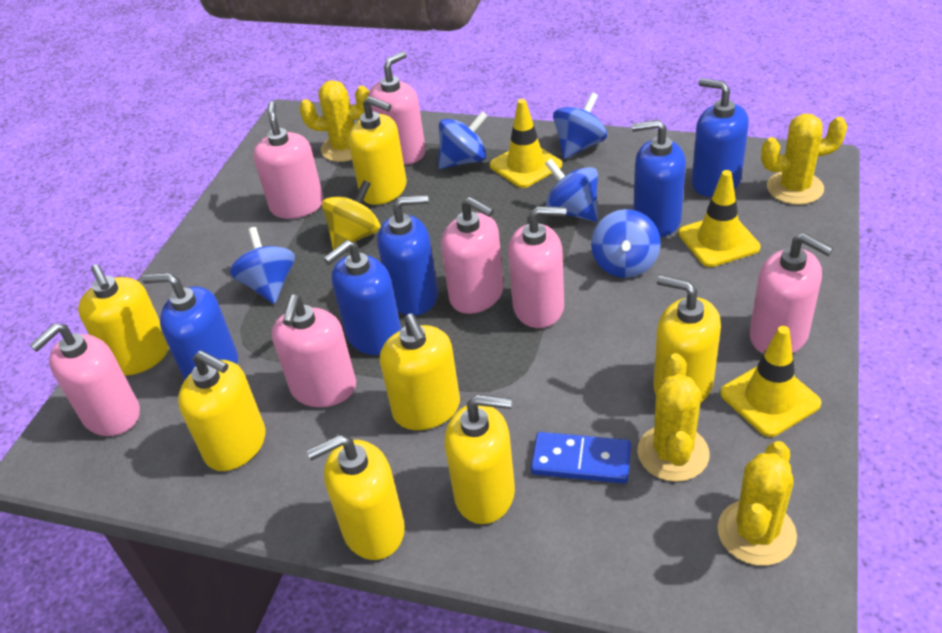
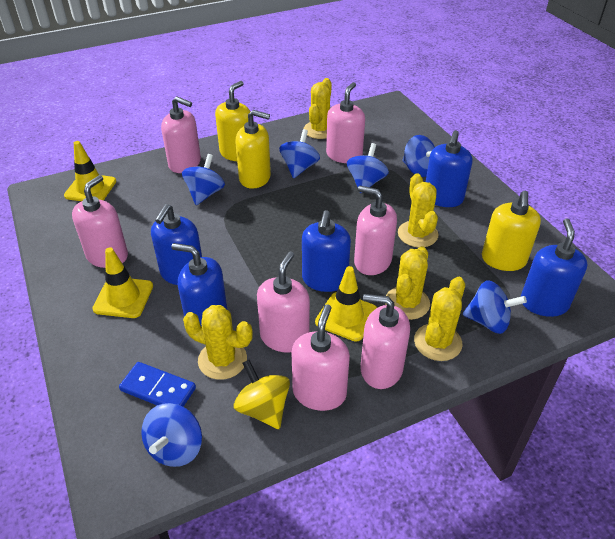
blue spinning top: 5 -> 6
yellow cactus: 4 -> 5
yellow soap dispenser: 7 -> 3

